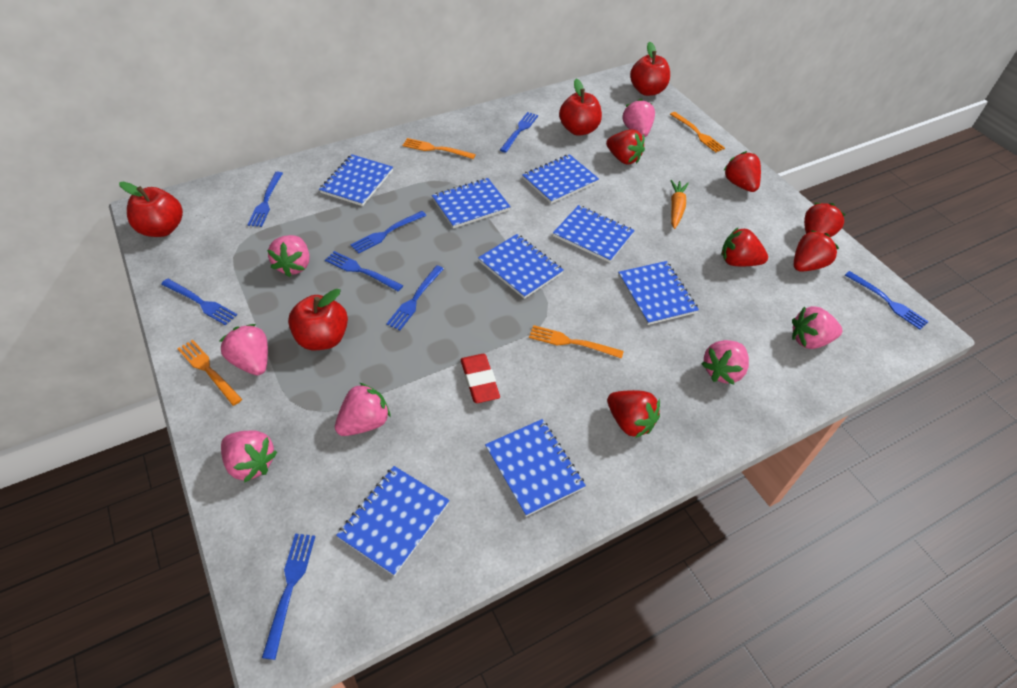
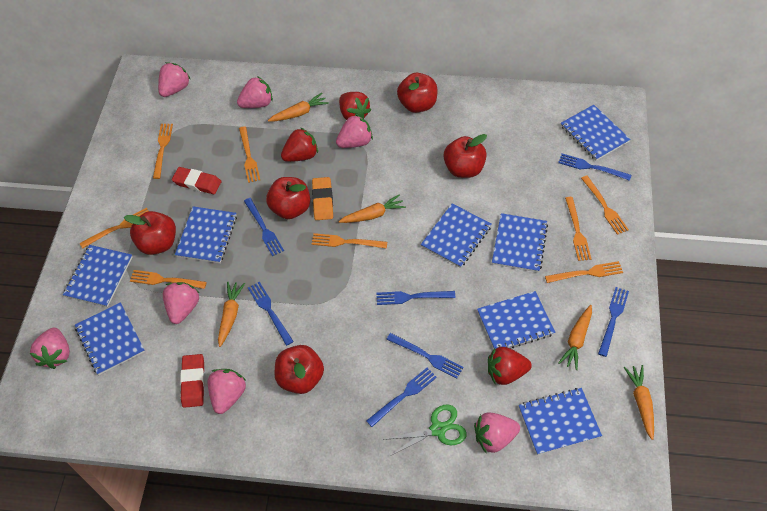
blue fork: 8 -> 7
green scissors: 0 -> 1
orange carrot: 1 -> 5
orange eraser: 0 -> 1
orange fork: 4 -> 8
red apple: 4 -> 5
red eraser: 1 -> 2
red strawberry: 6 -> 3

